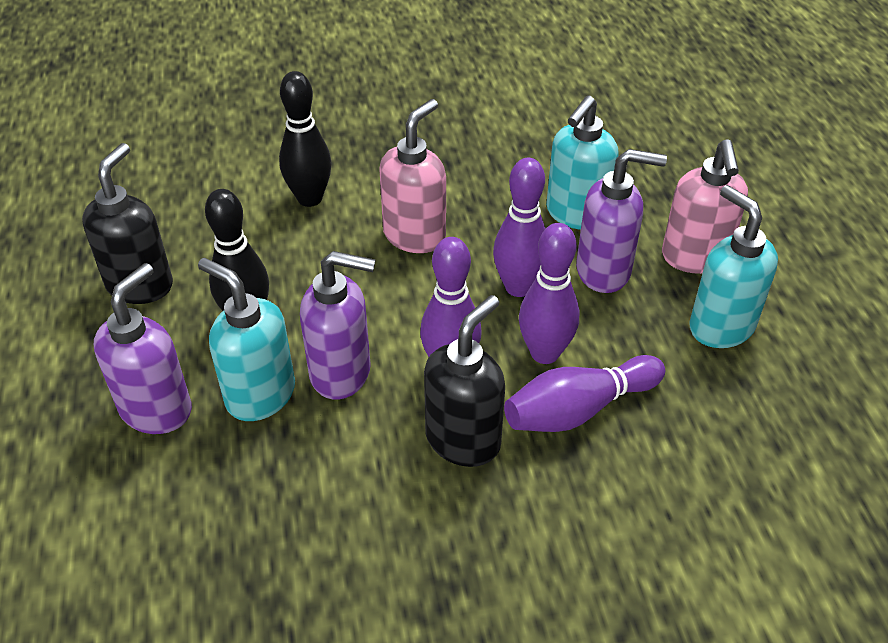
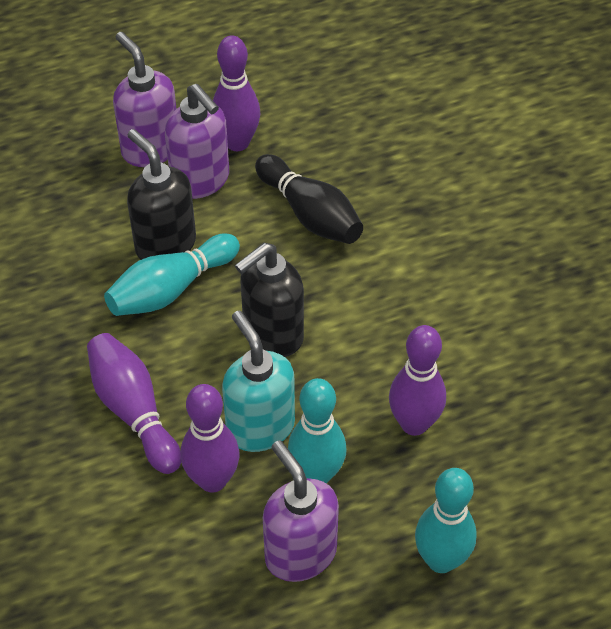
black bowling pin: 2 -> 1
pink soap dispenser: 2 -> 0
turquoise bowling pin: 0 -> 3
turquoise soap dispenser: 3 -> 1

